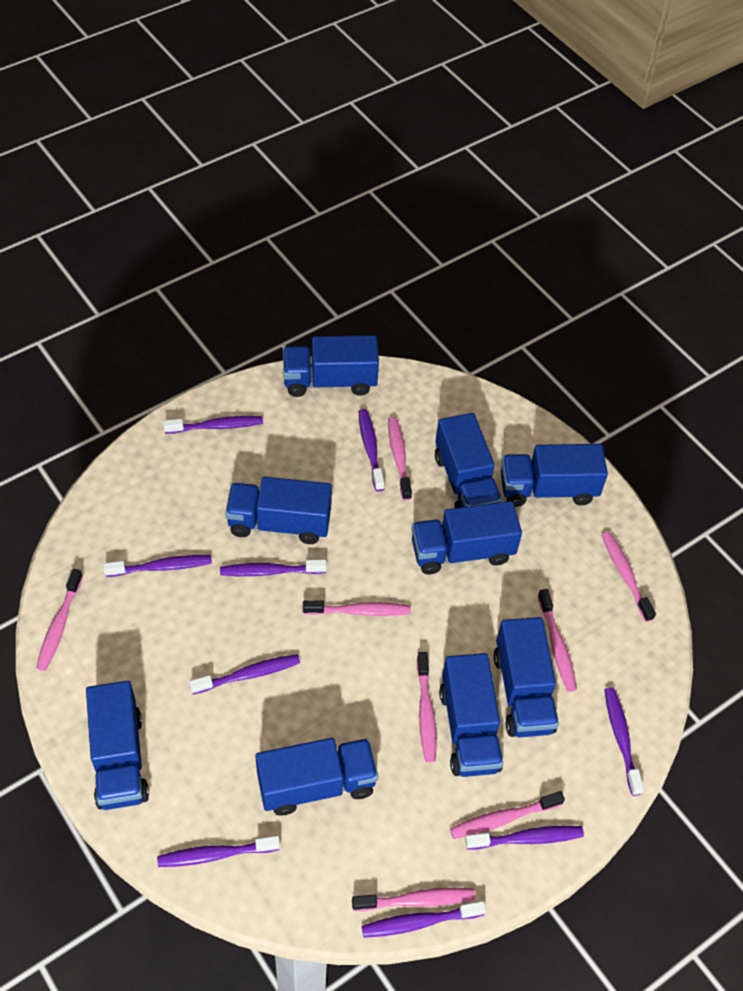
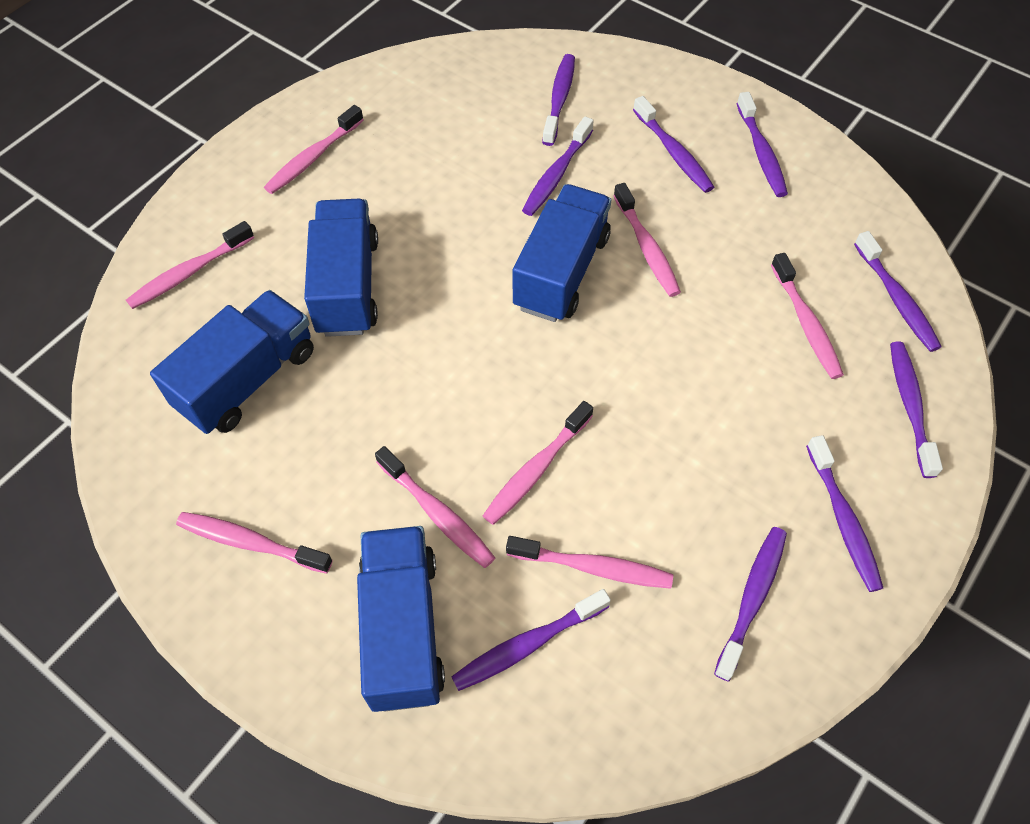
blue truck: 9 -> 4

